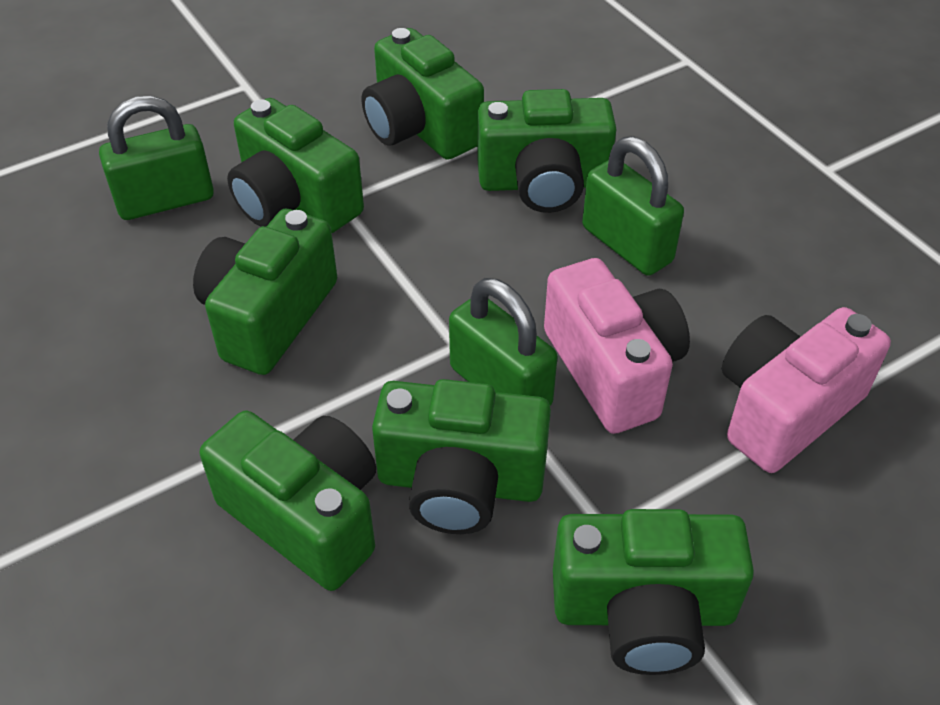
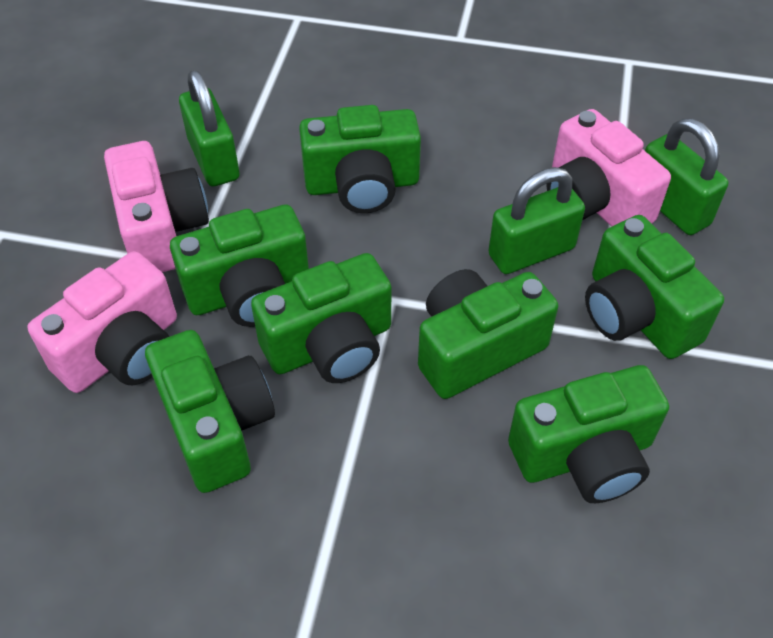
pink camera: 2 -> 3

